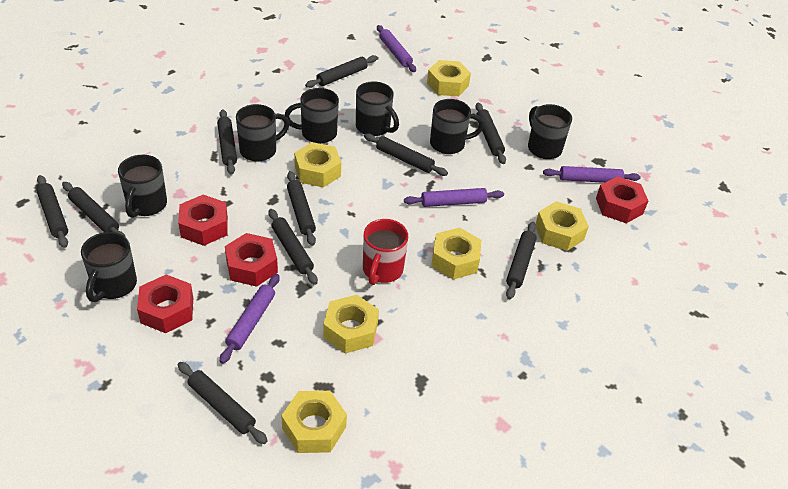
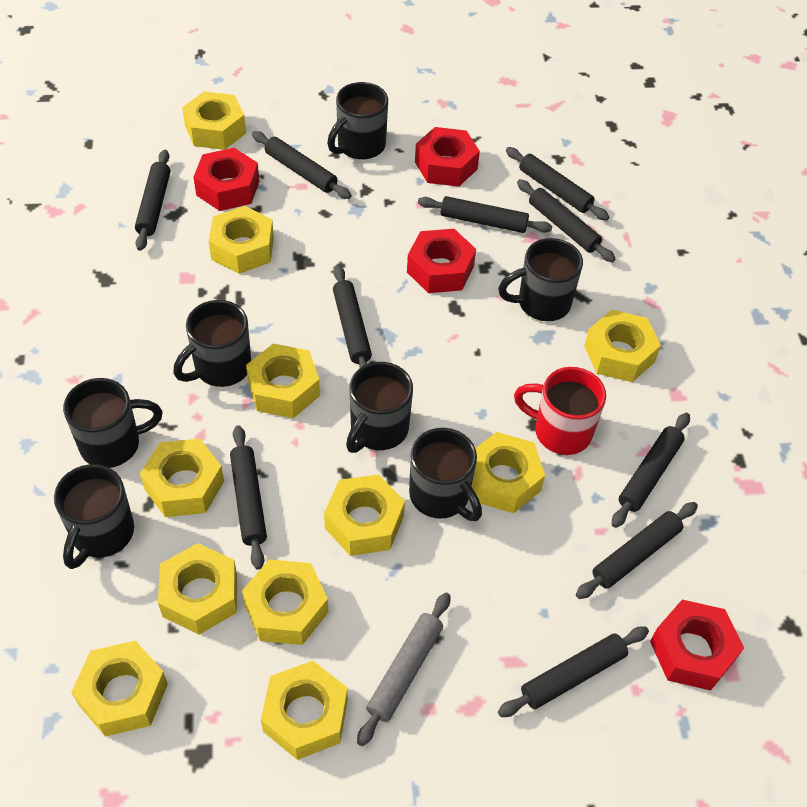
grey rolling pin: 0 -> 1
purple rolling pin: 4 -> 0
yellow nut: 6 -> 11

